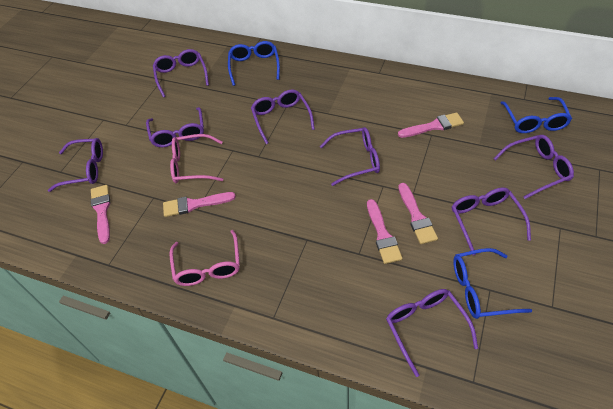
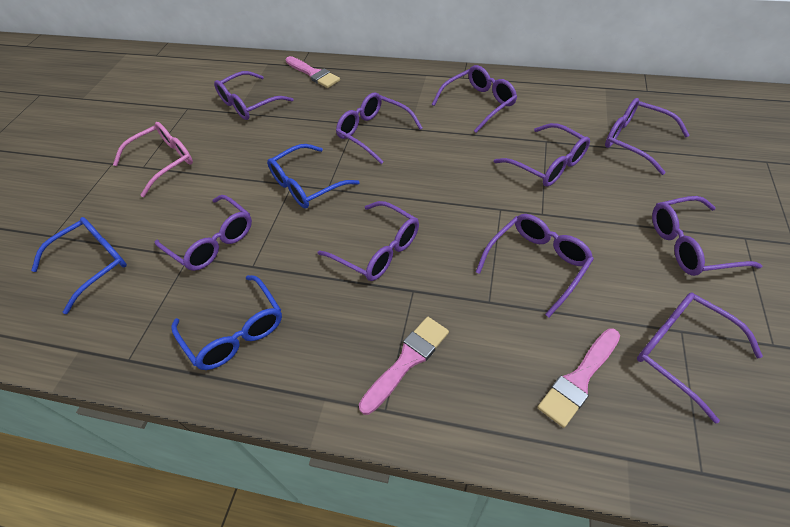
pink brush: 5 -> 3
pink glasses: 2 -> 1
purple glasses: 8 -> 10

